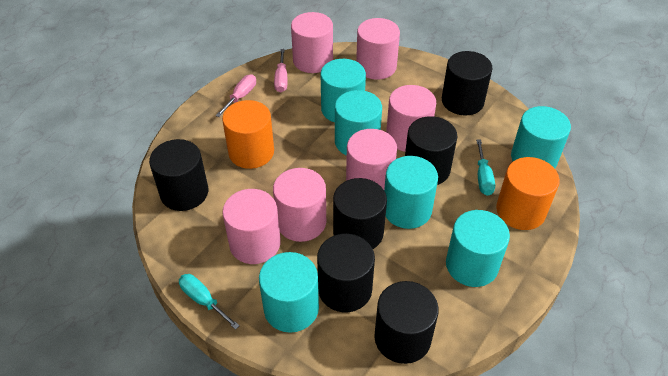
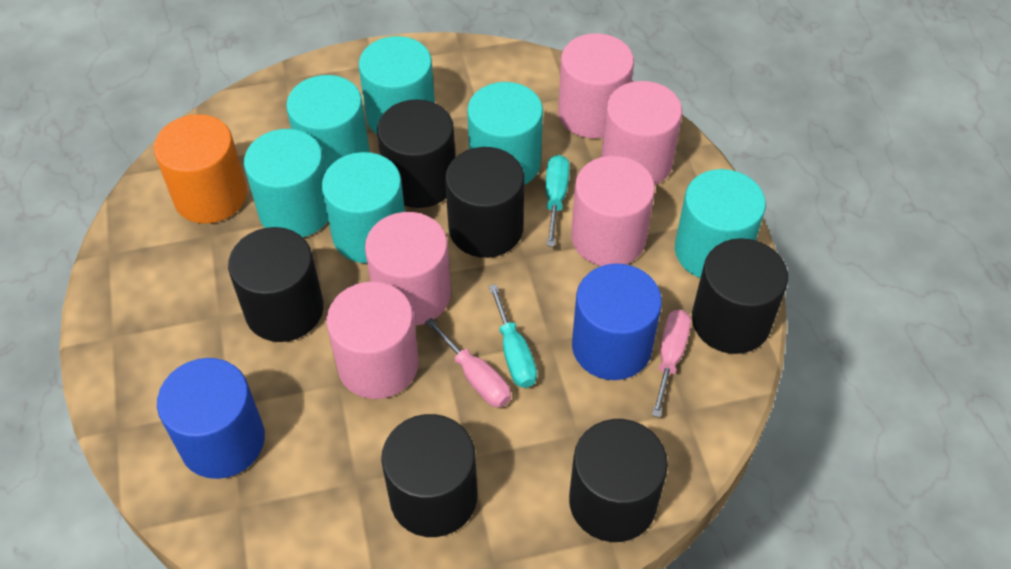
blue cylinder: 0 -> 2
orange cylinder: 2 -> 1
pink cylinder: 6 -> 5

